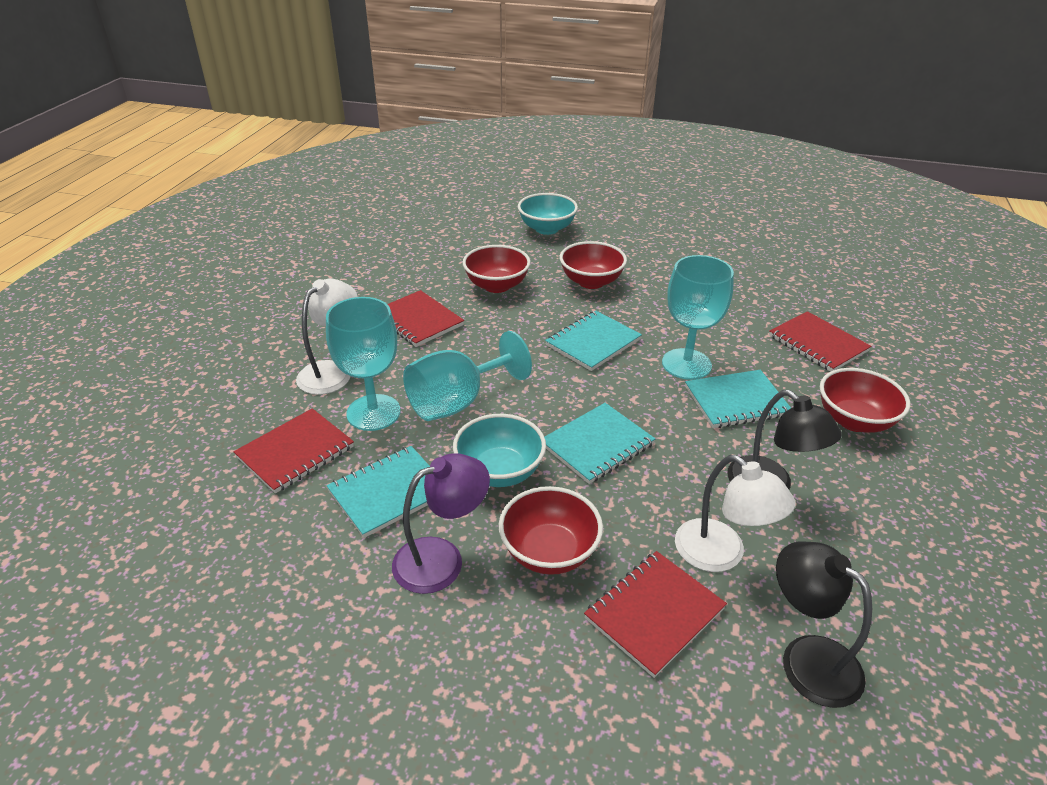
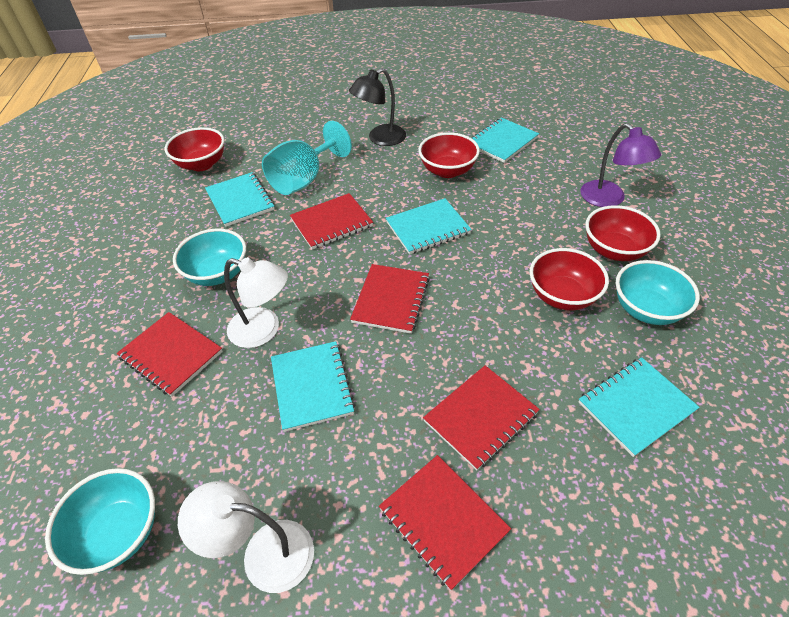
black lamp: 2 -> 1
red notebook: 4 -> 5
turquoise bowl: 2 -> 3
turquoise goblet: 3 -> 1
turquoise notebook: 4 -> 5

